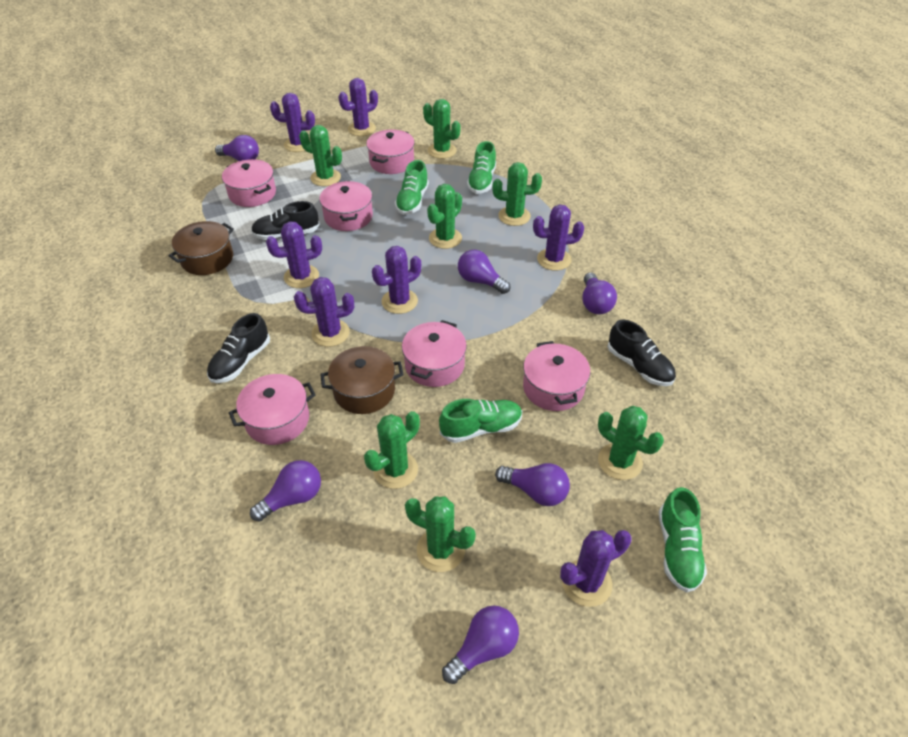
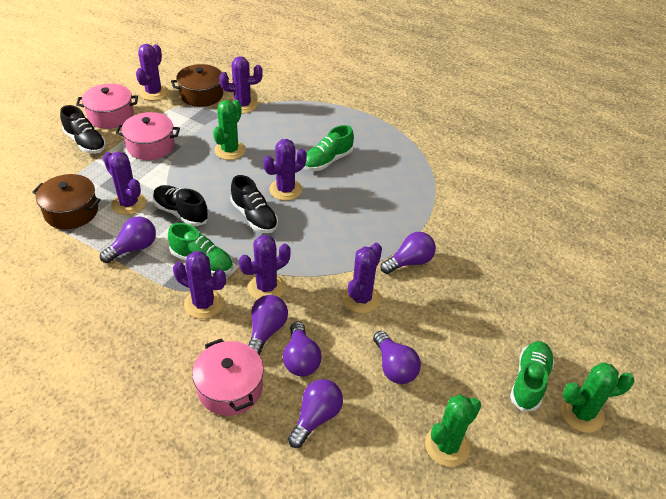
green cactus: 7 -> 3
green shoe: 4 -> 3
pink pot: 6 -> 3

